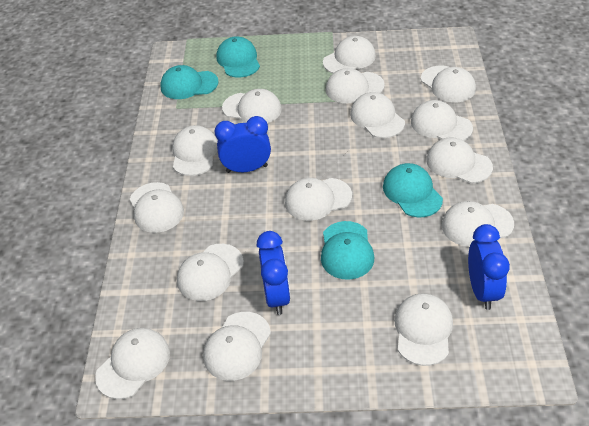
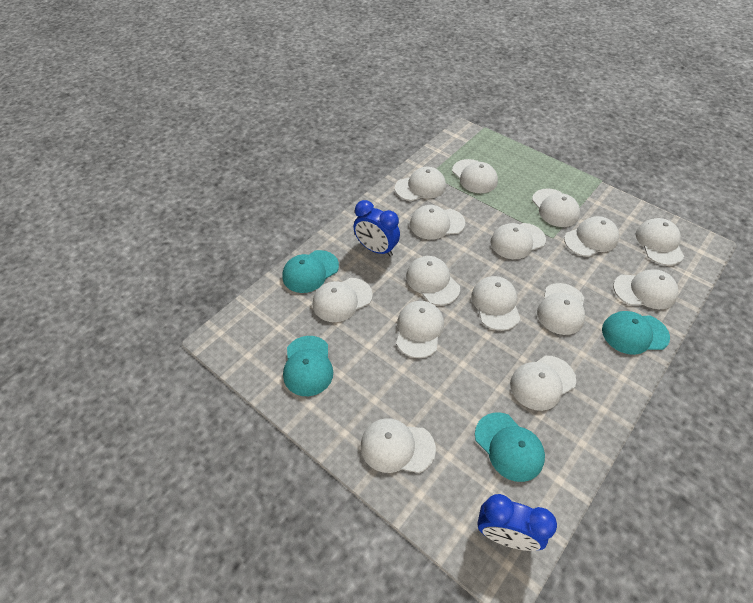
blue clock: 3 -> 2

